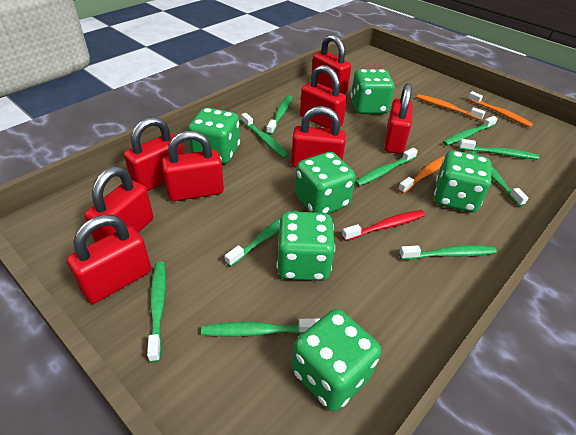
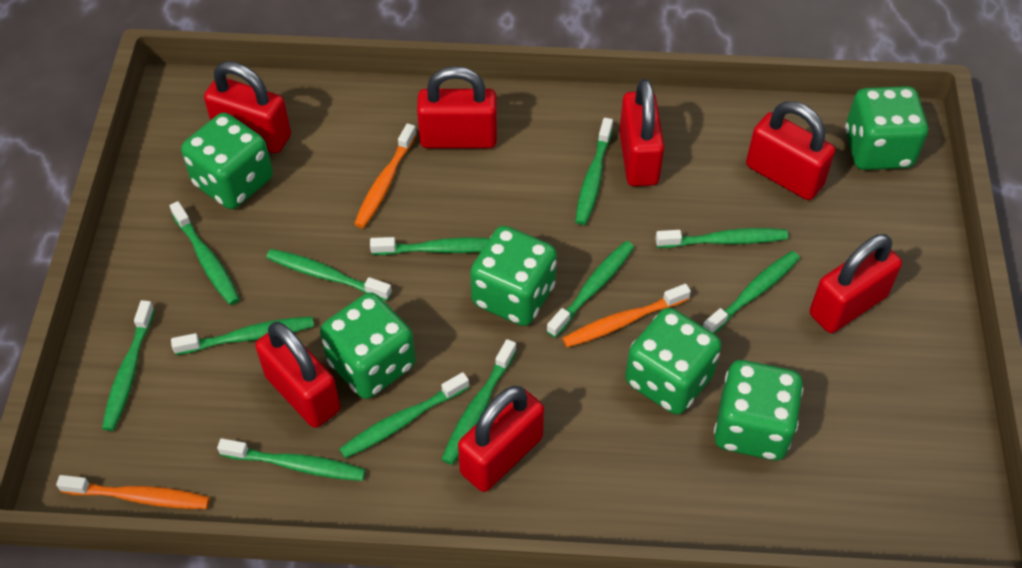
green toothbrush: 10 -> 12
red padlock: 8 -> 7
red toothbrush: 1 -> 0

